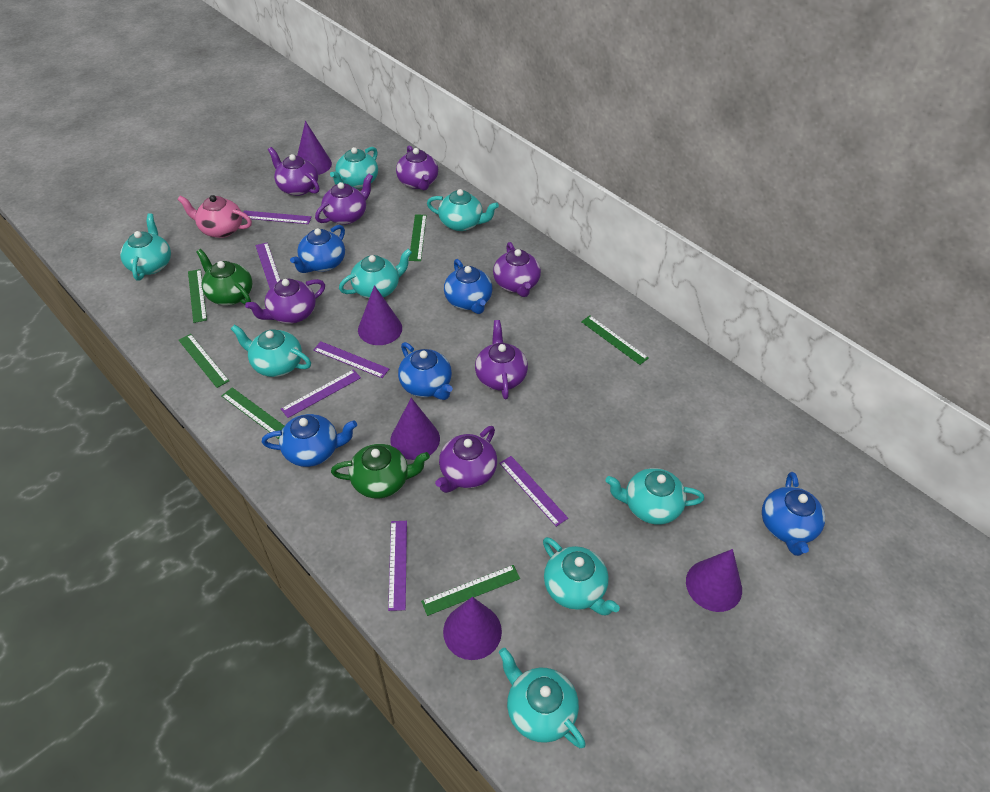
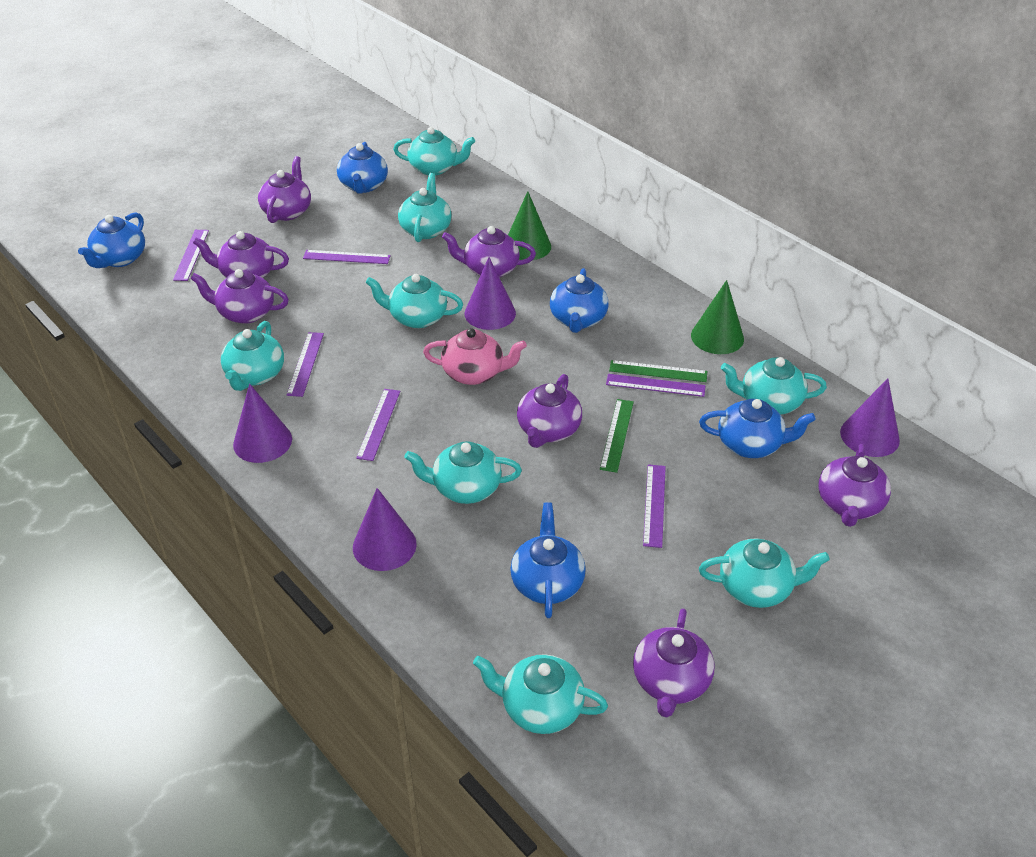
green cone: 0 -> 2
green ruler: 6 -> 2
green teapot: 2 -> 0
purple cone: 5 -> 4

